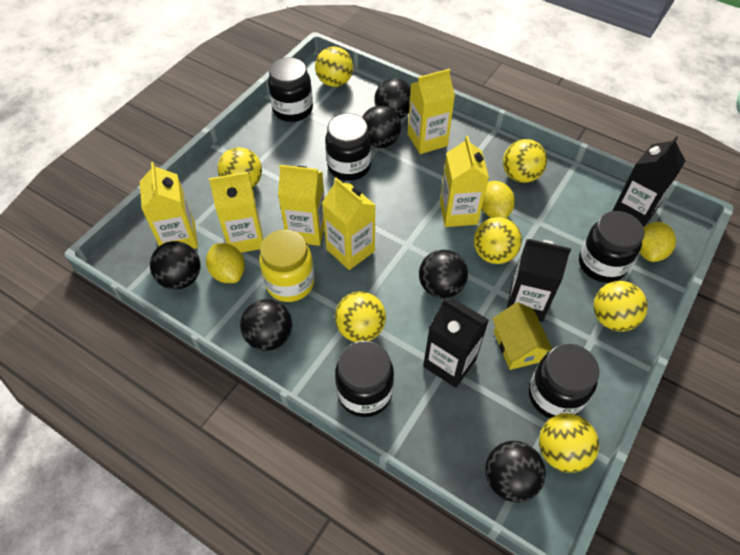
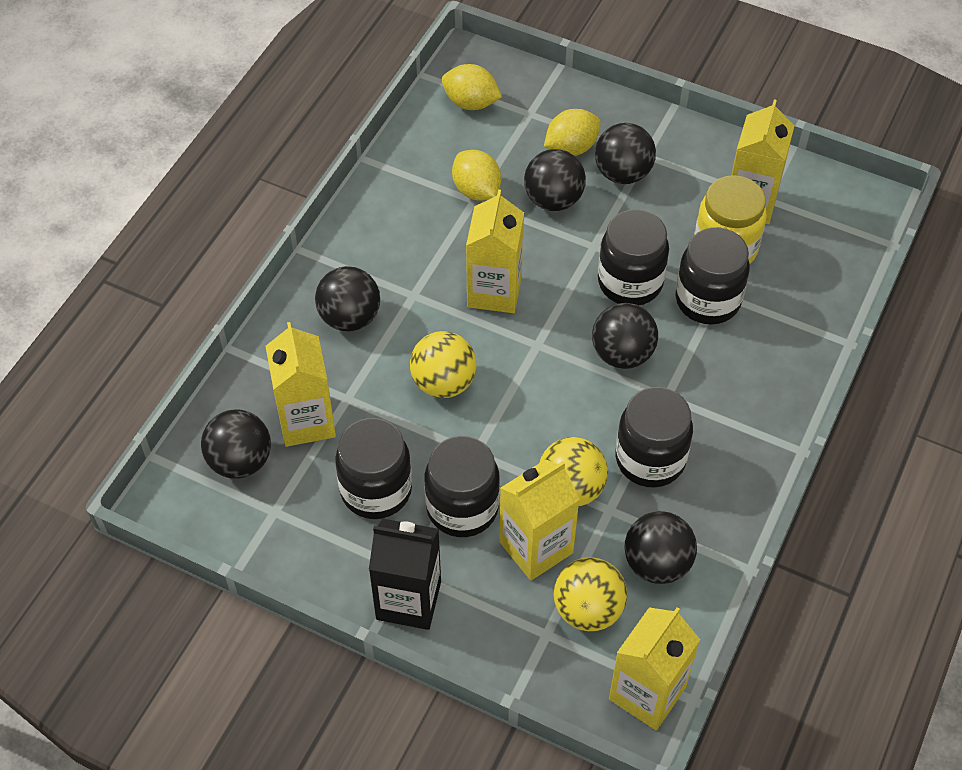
black carton: 3 -> 1
yellow ball: 7 -> 3
yellow carton: 6 -> 5
yellow house: 1 -> 0

